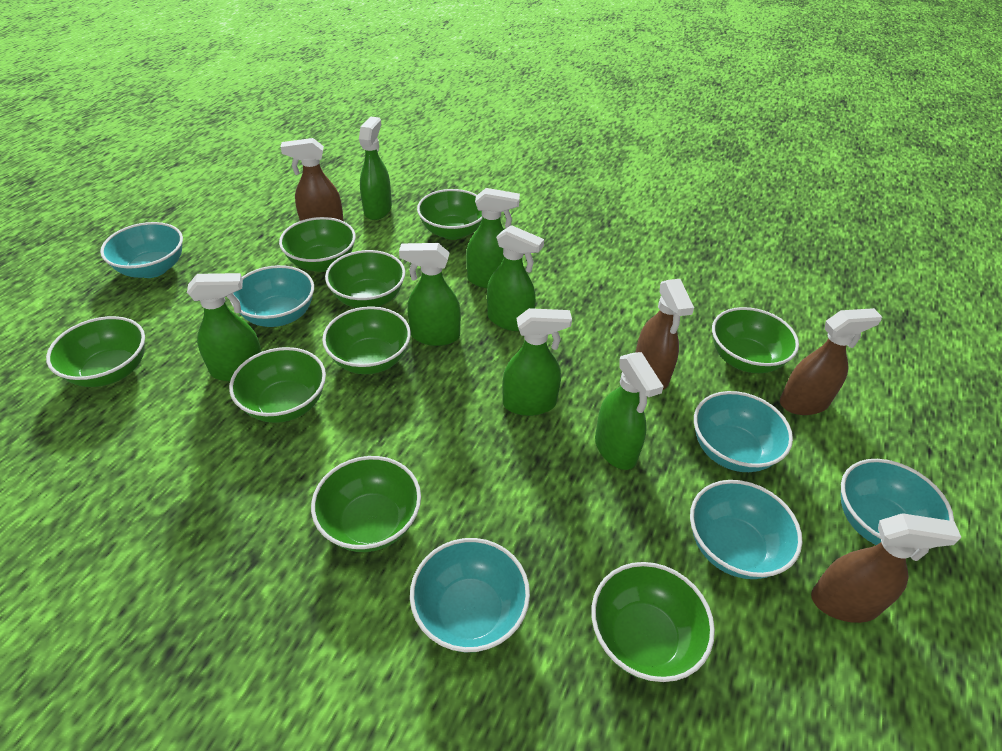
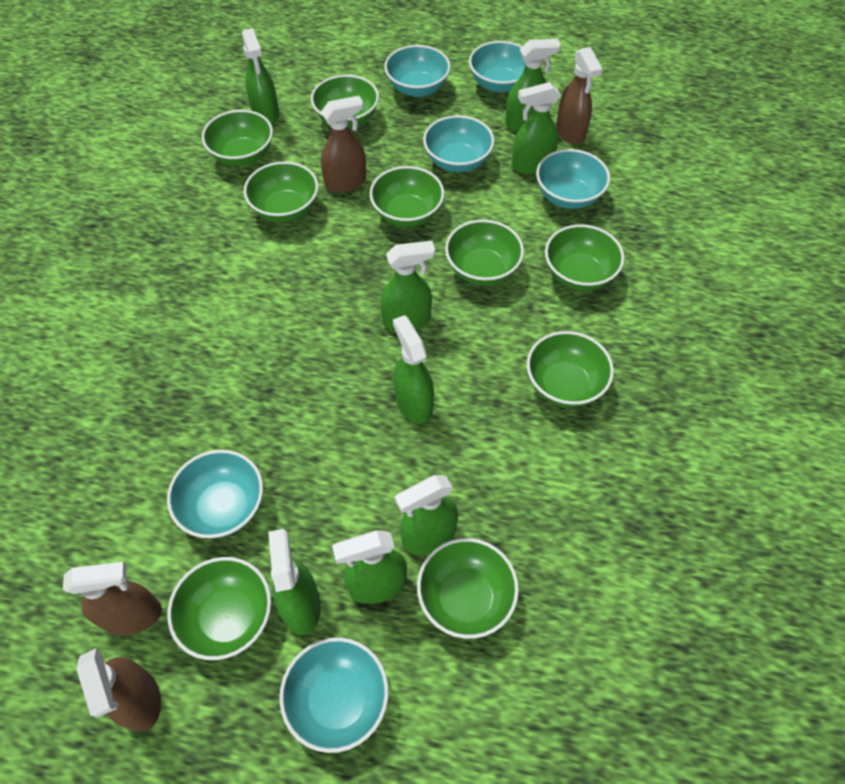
green spray bottle: 7 -> 8

